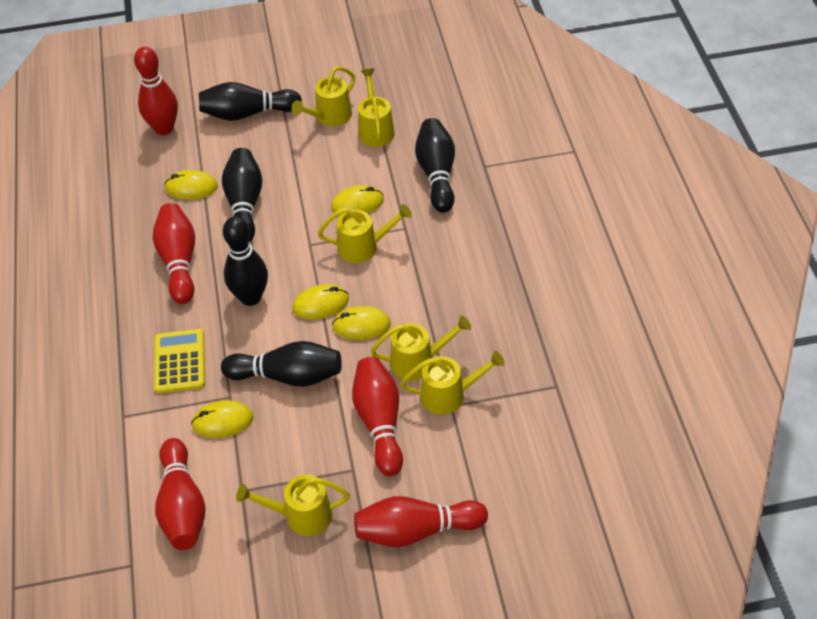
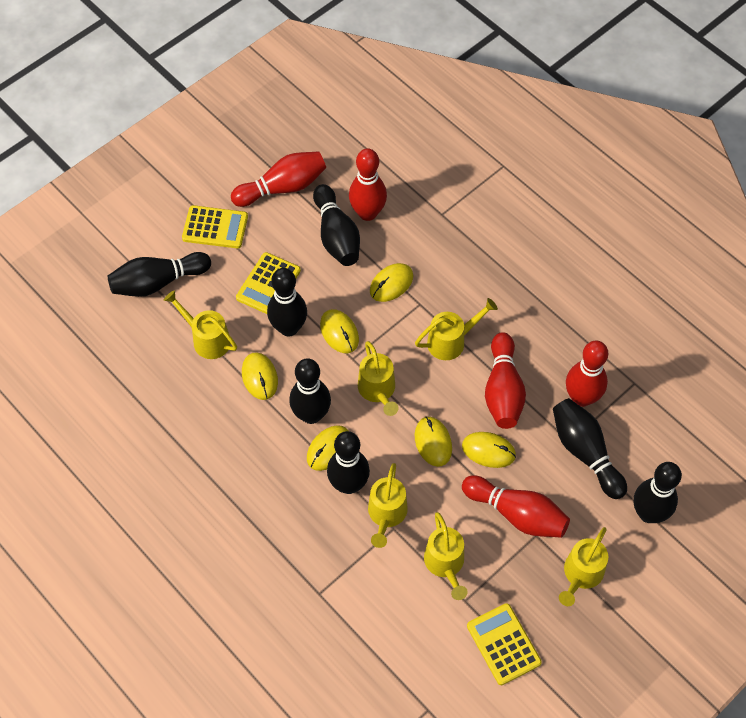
black bowling pin: 5 -> 7
yellow calculator: 1 -> 3
yellow mouse: 5 -> 6

